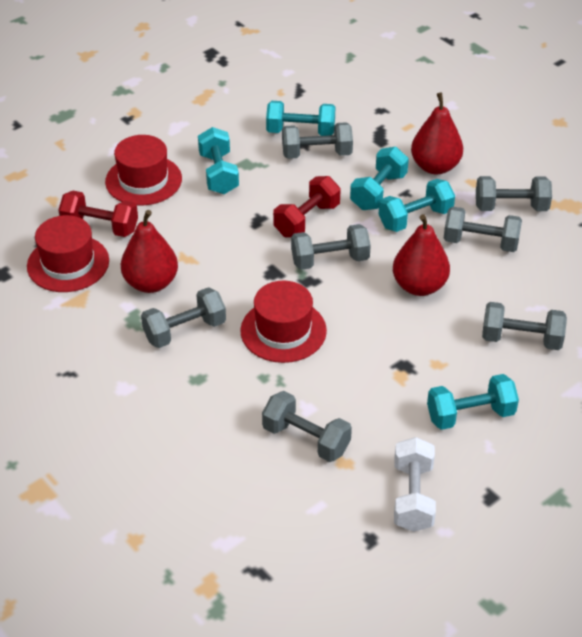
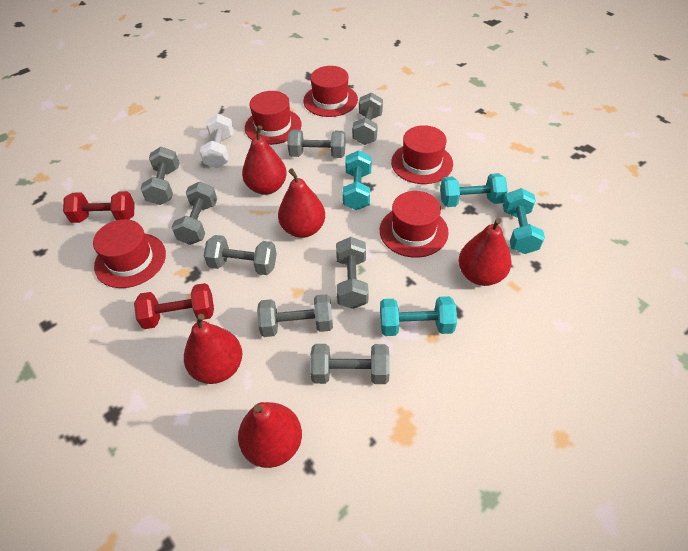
grey dumbbell: 7 -> 8
red hat: 3 -> 5
red pear: 3 -> 5
turquoise dumbbell: 5 -> 4

